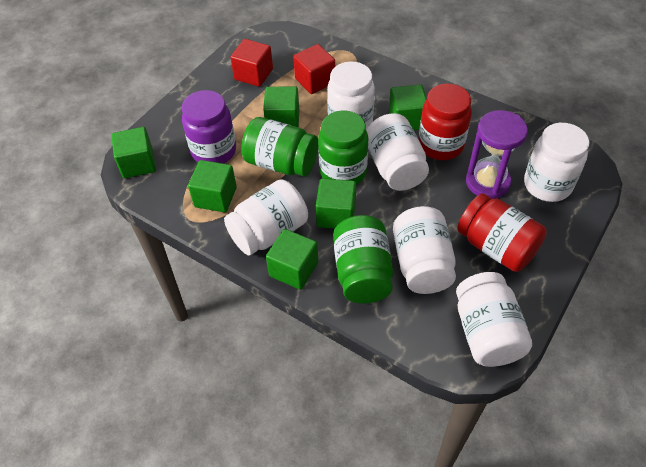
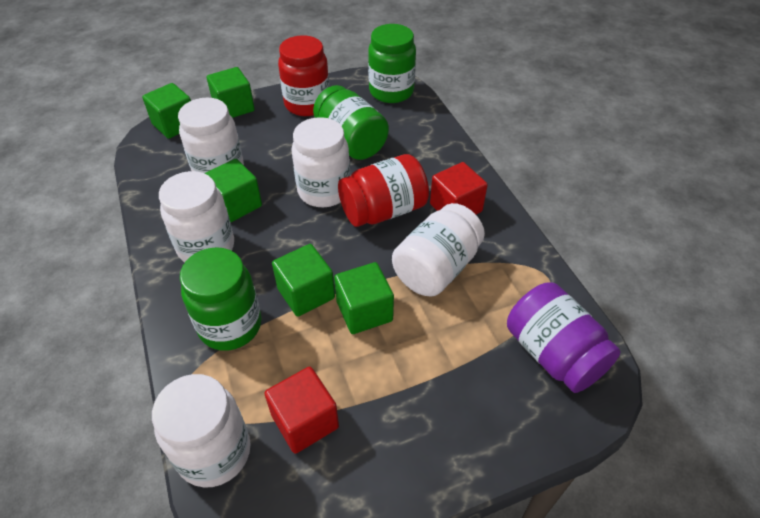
green cube: 6 -> 5
purple hourglass: 1 -> 0
white jar: 6 -> 5

